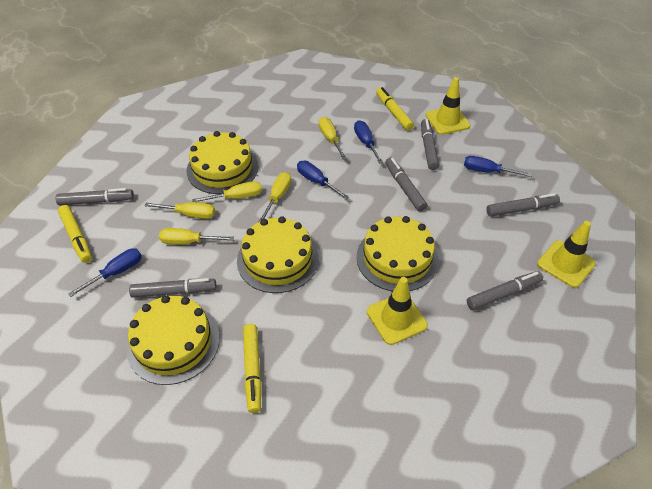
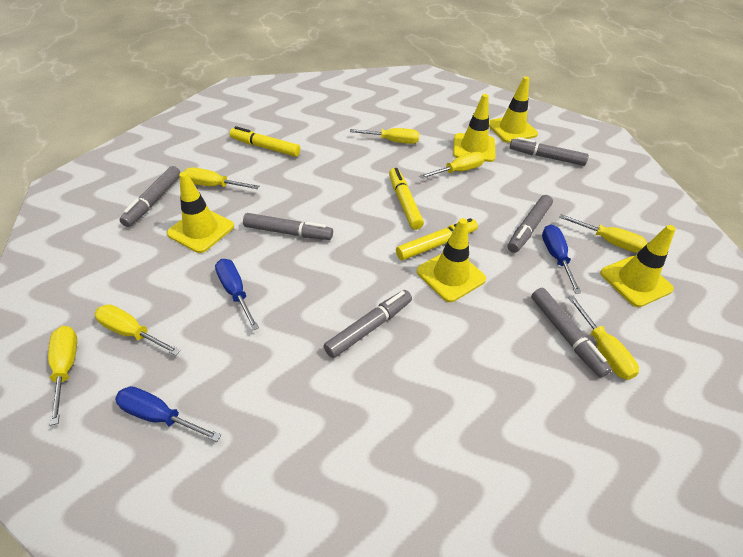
blue screwdriver: 4 -> 3
yellow cake: 4 -> 0
yellow screwdriver: 5 -> 7
yellow traffic cone: 3 -> 5

